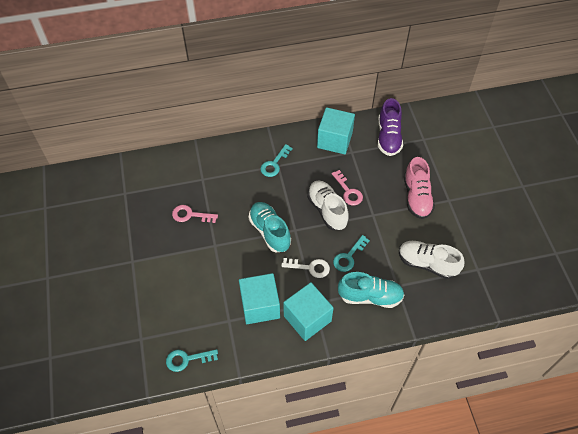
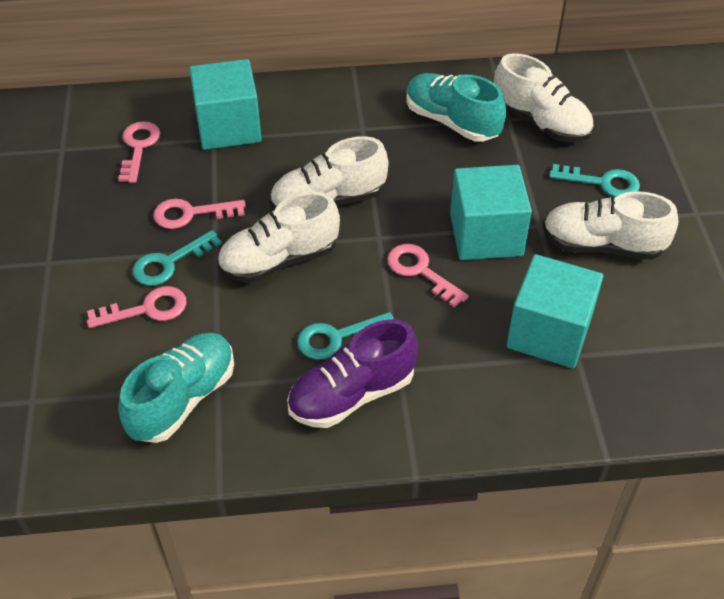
pink key: 2 -> 4
pink shoe: 1 -> 0
white key: 1 -> 0
white shoe: 2 -> 4

